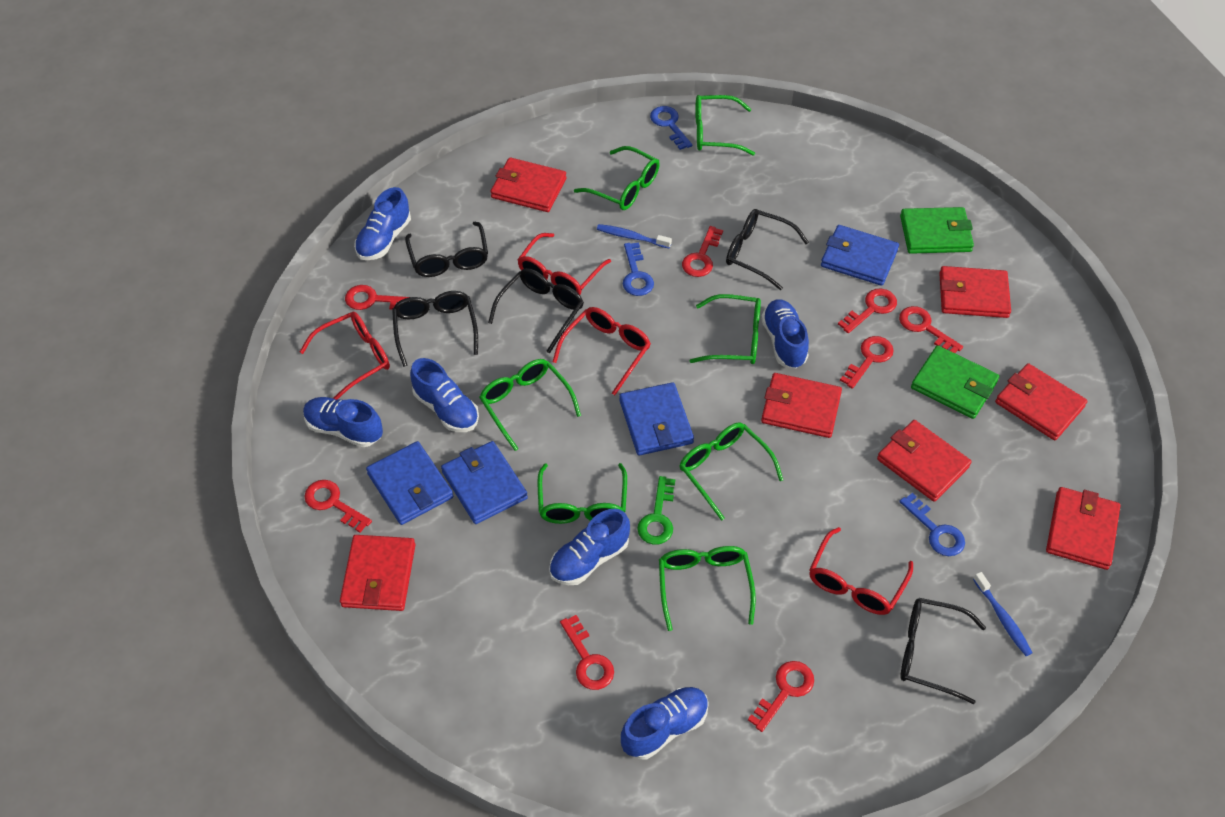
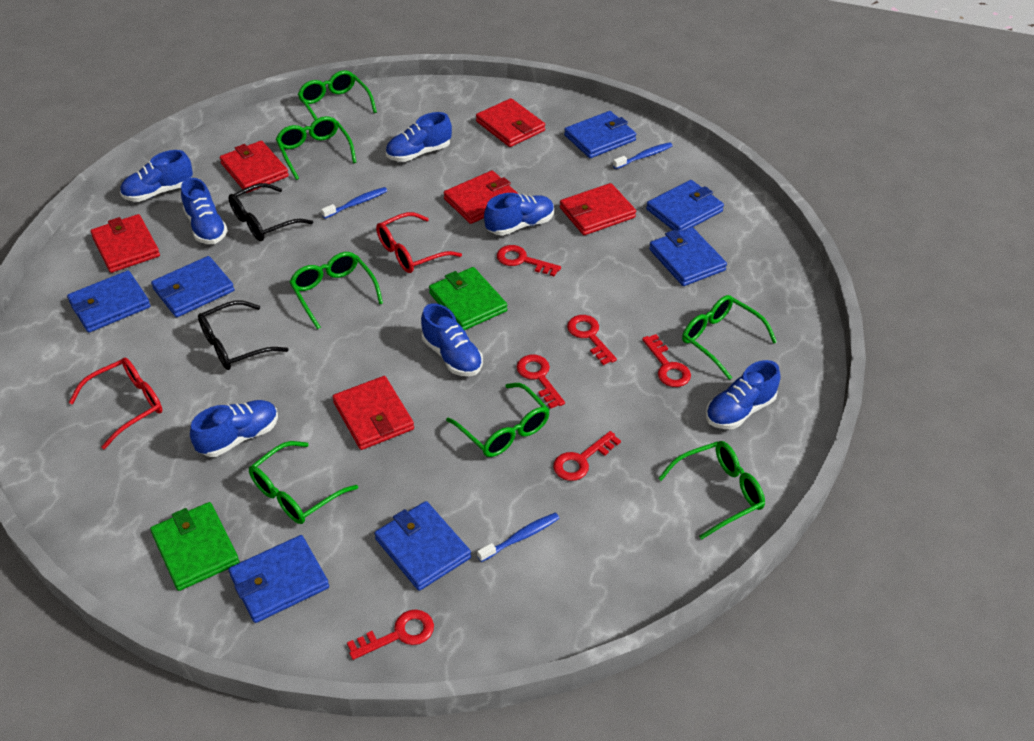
black glasses: 5 -> 2
blue key: 3 -> 0
blue shoe: 6 -> 7
blue toothbrush: 2 -> 3
blue wallet: 4 -> 7
green key: 1 -> 0
red glasses: 4 -> 2
red key: 8 -> 6
red wallet: 7 -> 6

